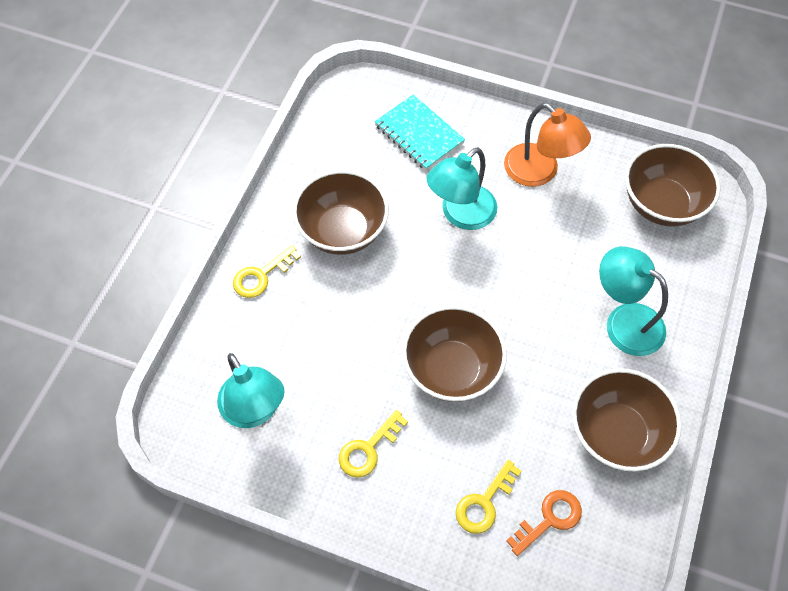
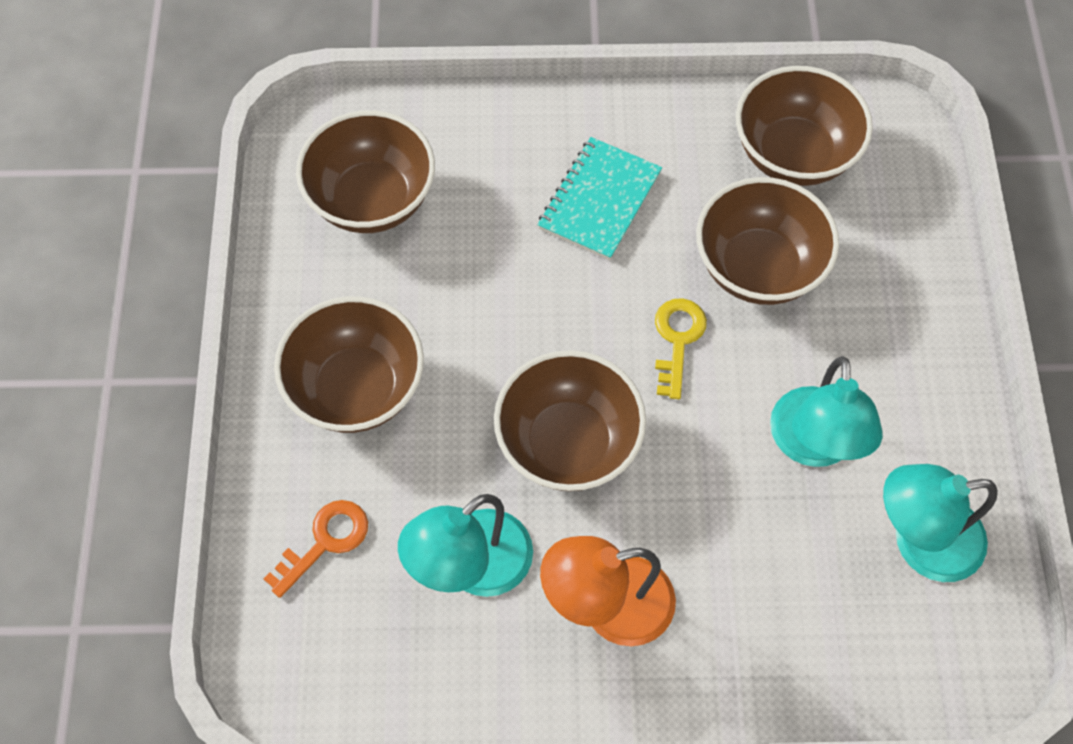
brown bowl: 4 -> 5
yellow key: 3 -> 1

